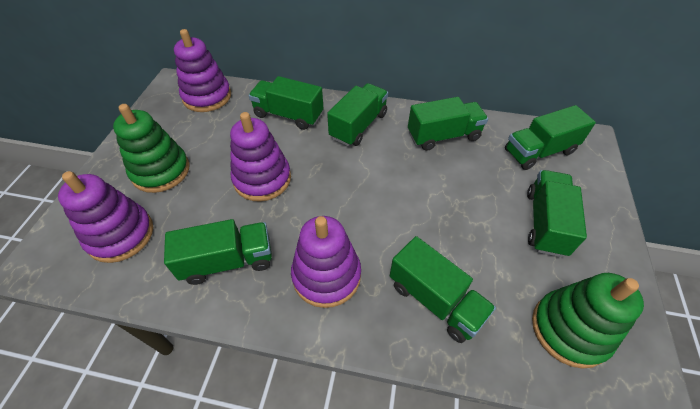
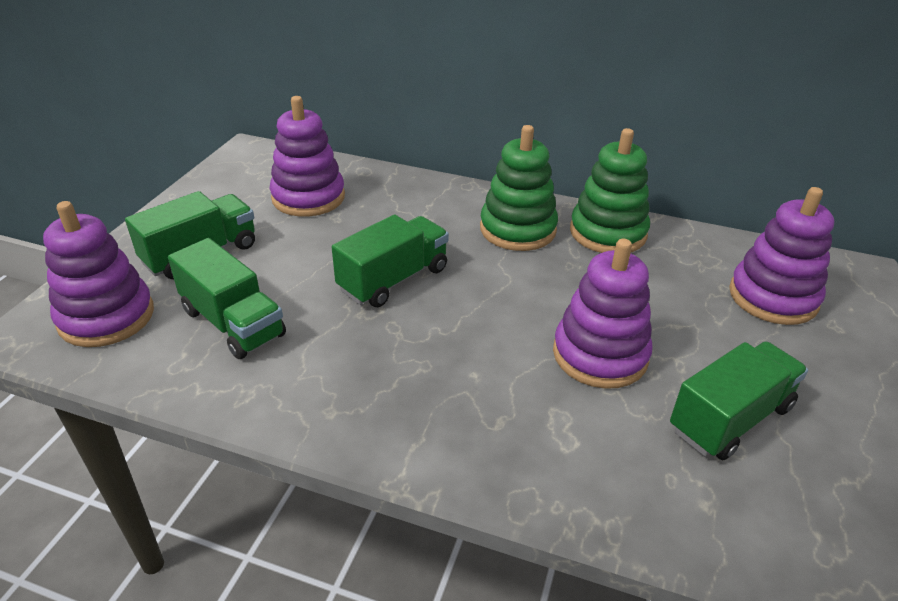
green truck: 7 -> 4

